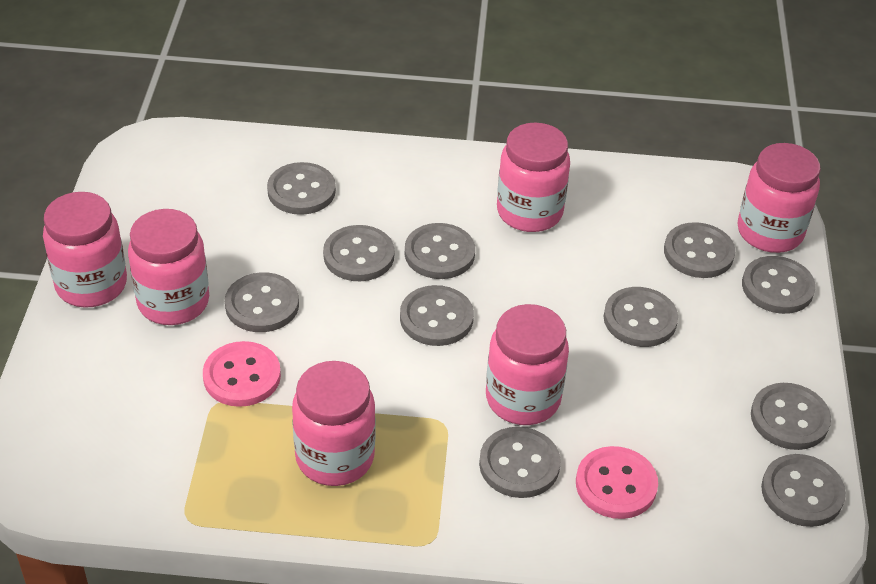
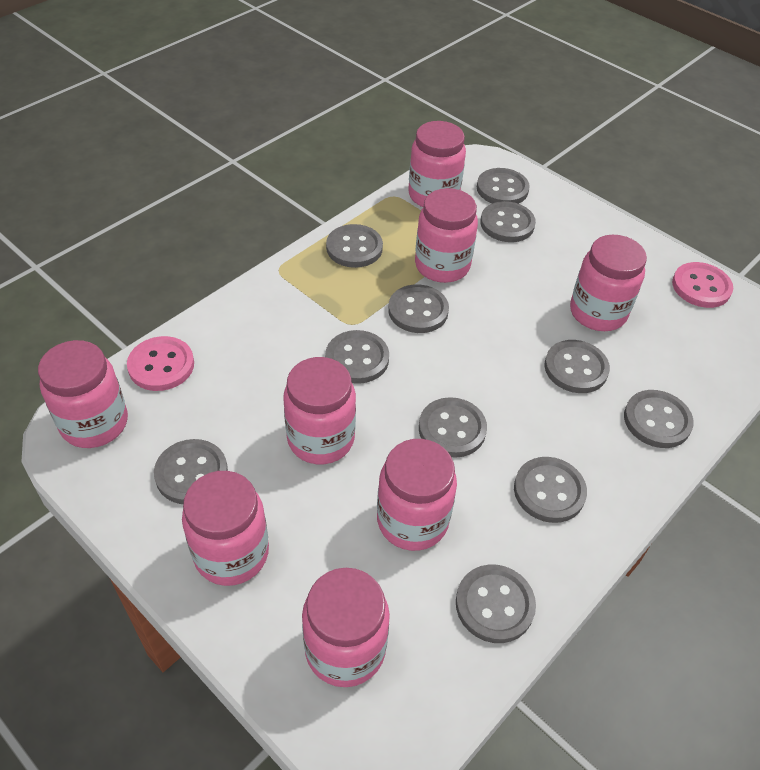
pink jar: 6 -> 8

